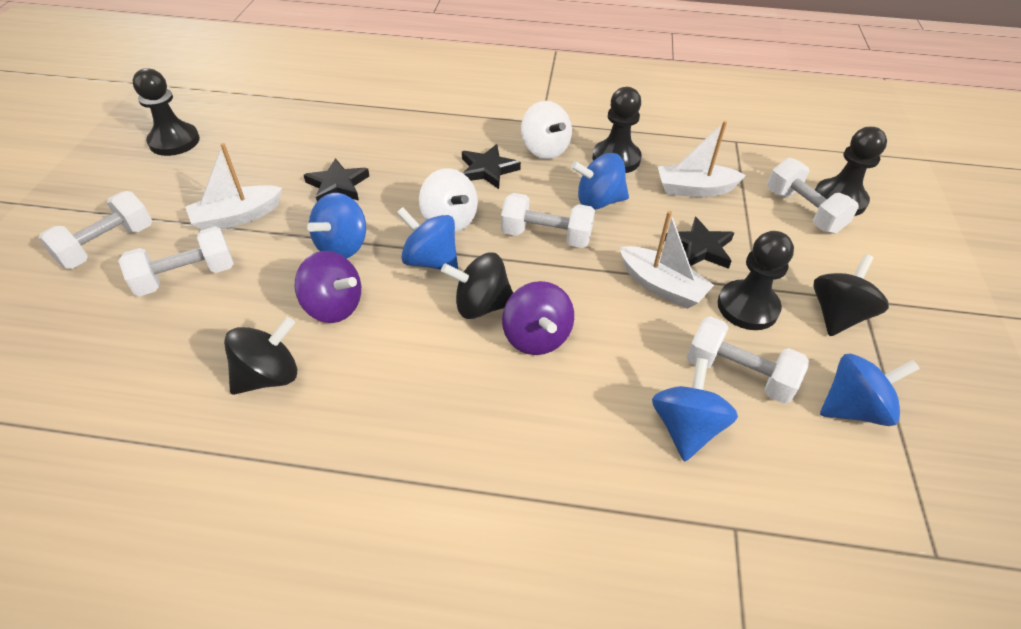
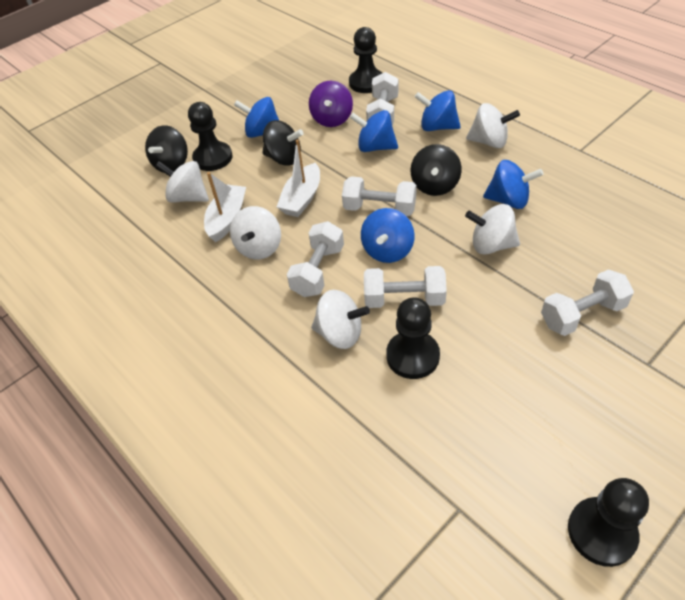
black star: 3 -> 0
purple spinning top: 2 -> 1
white boat: 3 -> 2
white spinning top: 2 -> 5

